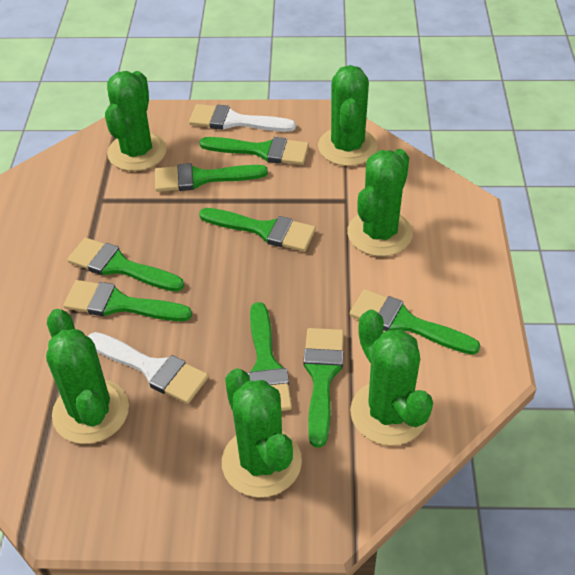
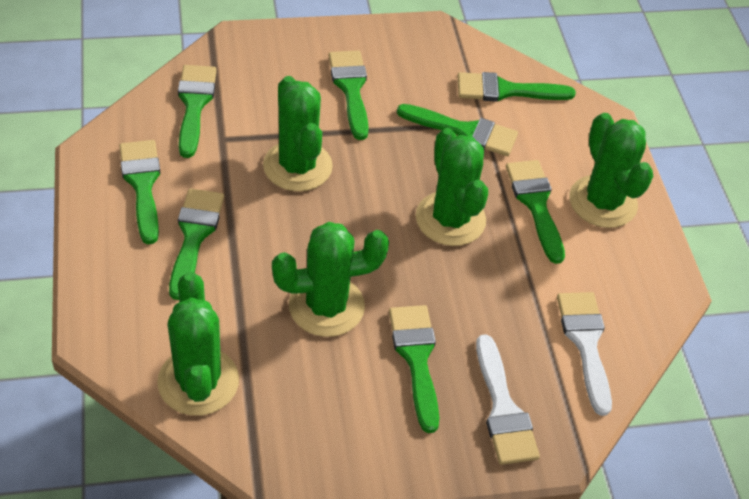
green cactus: 6 -> 5

